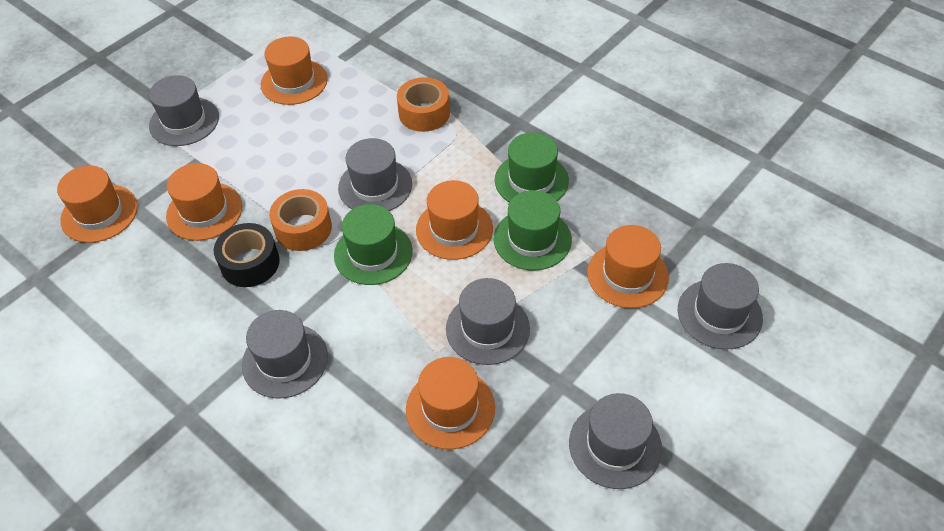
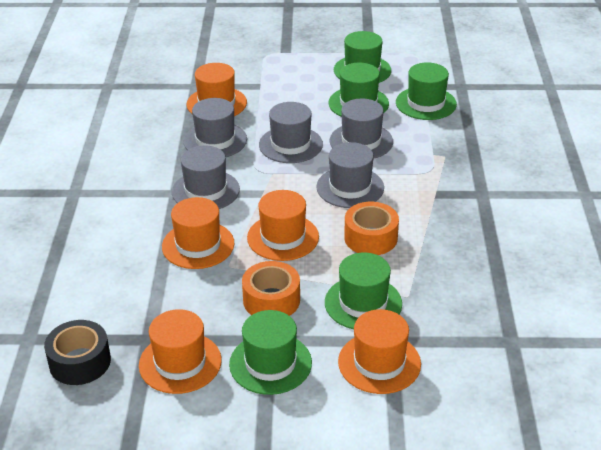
green hat: 3 -> 5
grey hat: 6 -> 5
orange hat: 6 -> 5

